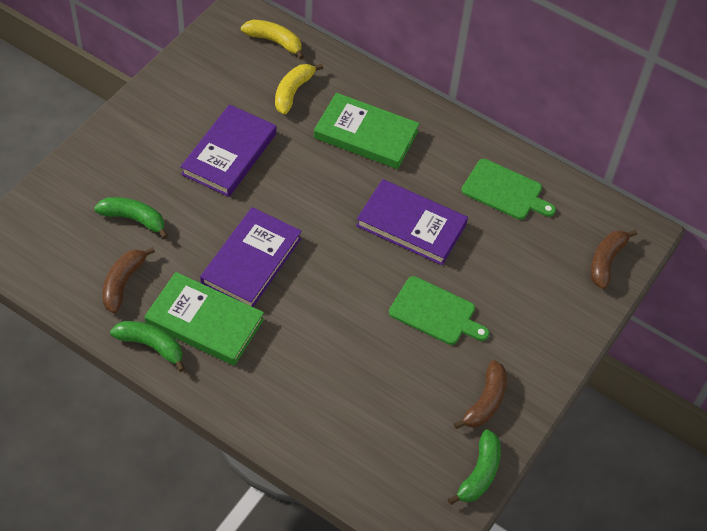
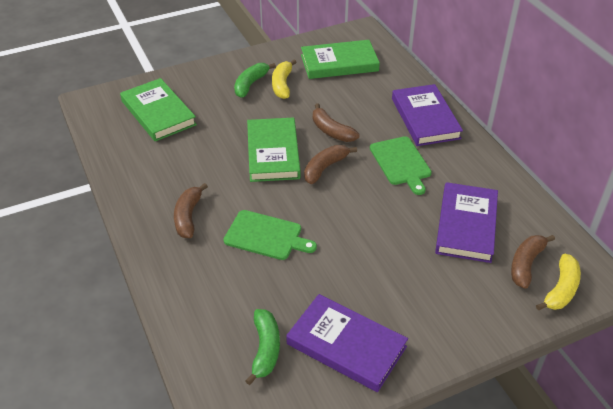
brown banana: 3 -> 4
green banana: 3 -> 2
green book: 2 -> 3

